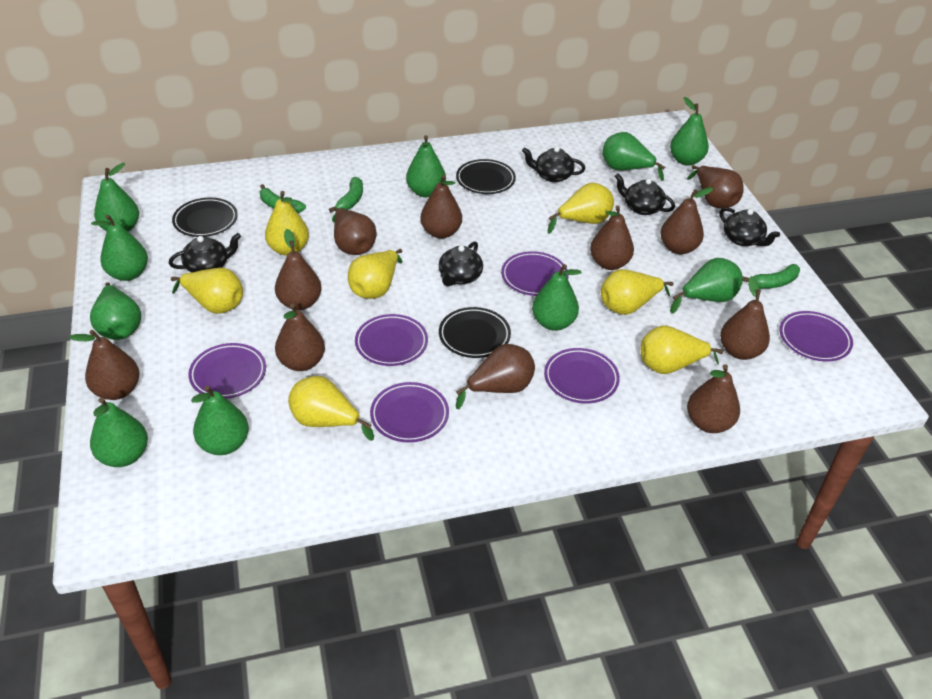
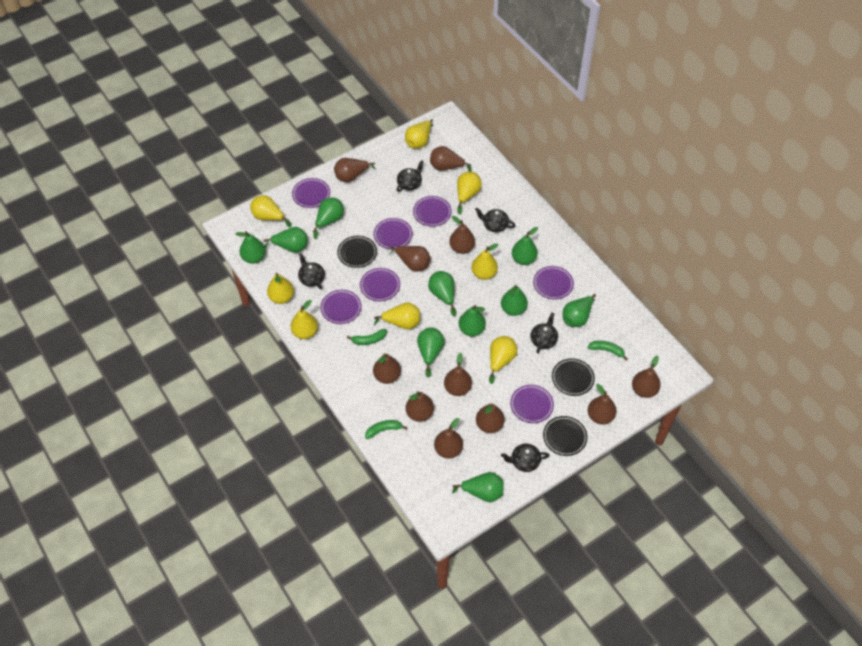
purple plate: 6 -> 7
yellow pear: 7 -> 8

